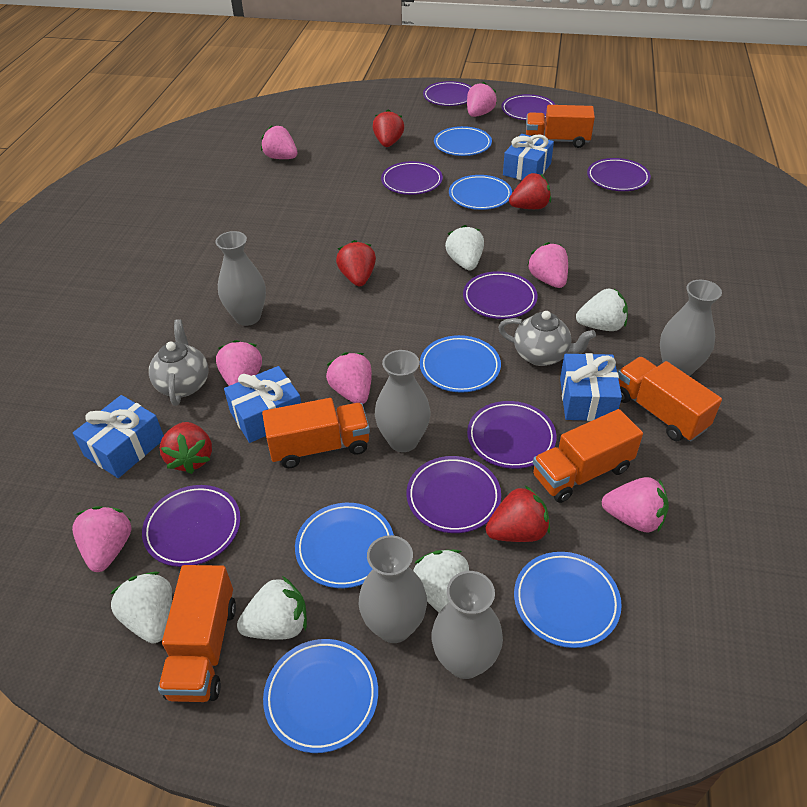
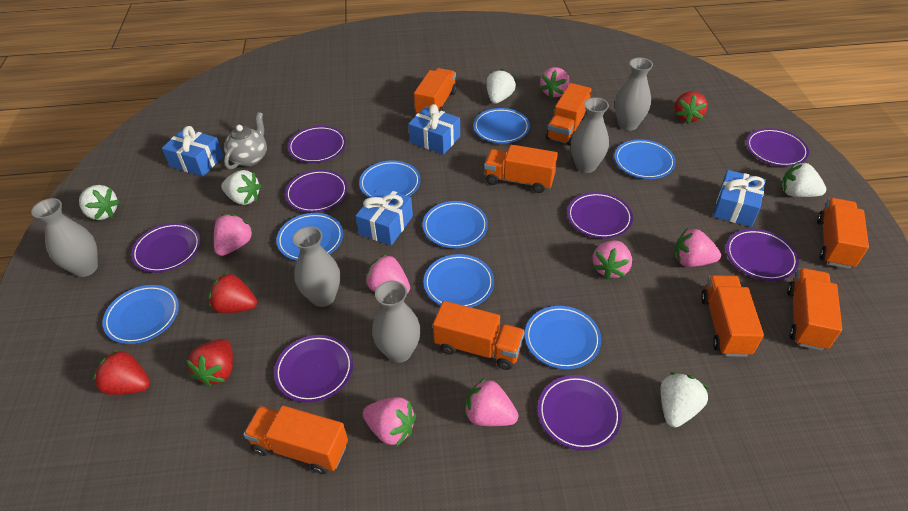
blue plate: 6 -> 8
grey teapot: 2 -> 1
orange truck: 5 -> 8
red strawberry: 5 -> 4

